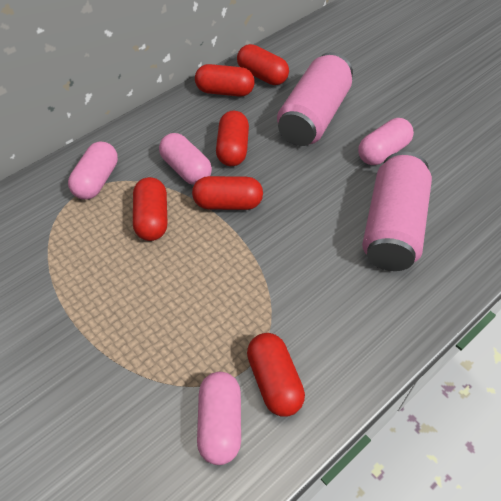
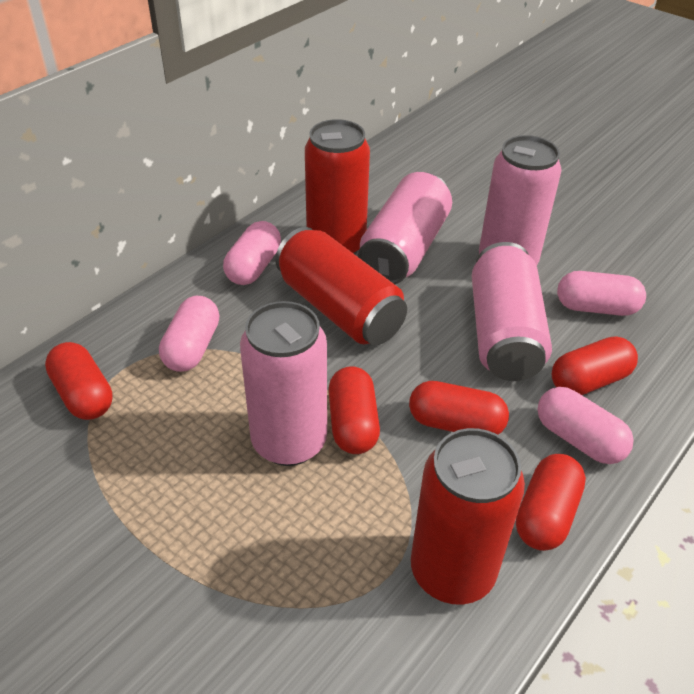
pink can: 2 -> 4
red can: 0 -> 3
red capsule: 6 -> 5

